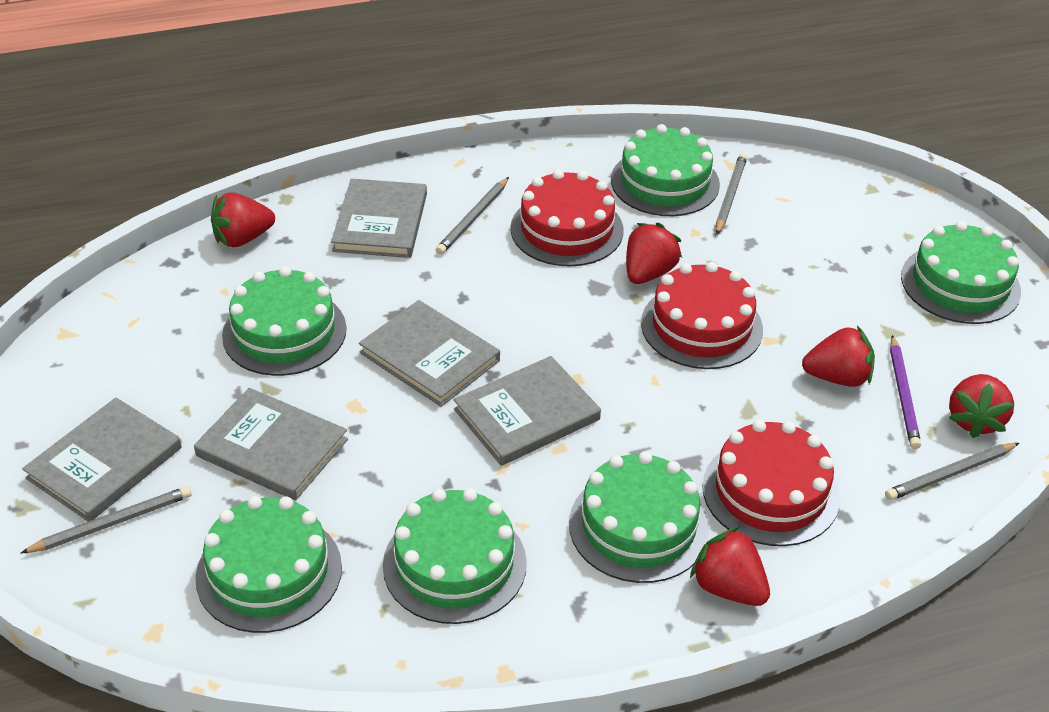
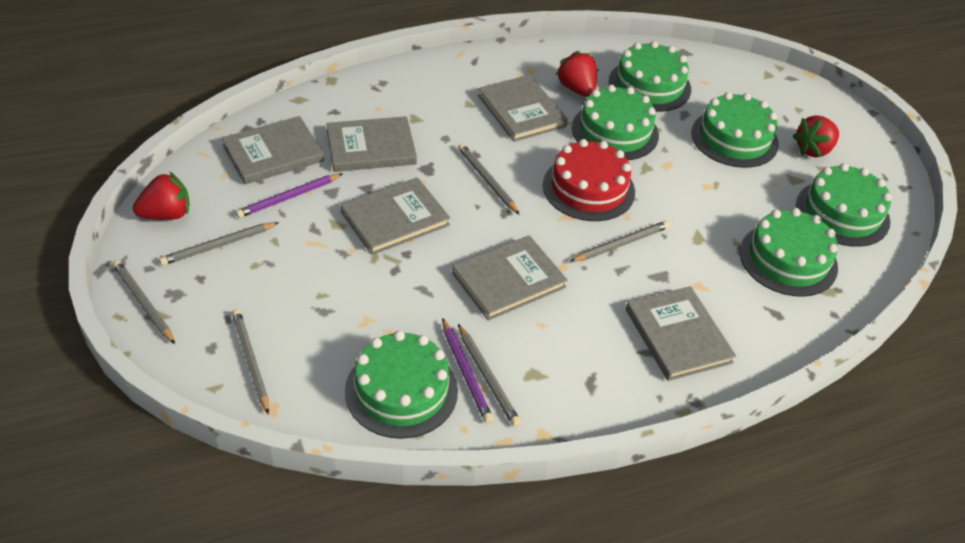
grey book: 5 -> 6
grey pencil: 4 -> 6
purple pencil: 1 -> 2
red cake: 3 -> 1
red strawberry: 5 -> 3

